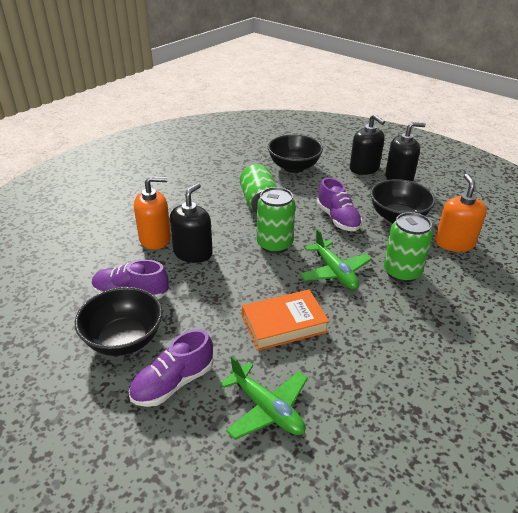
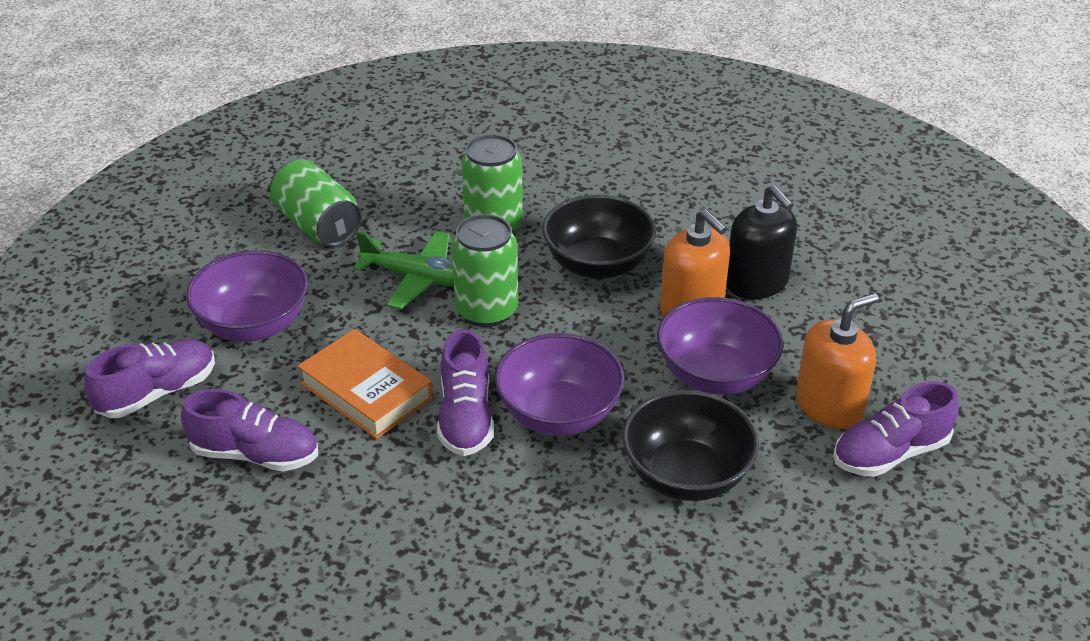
black bowl: 3 -> 2
black soap dispenser: 3 -> 1
green plane: 2 -> 1
purple bowl: 0 -> 3
purple shoe: 3 -> 4

